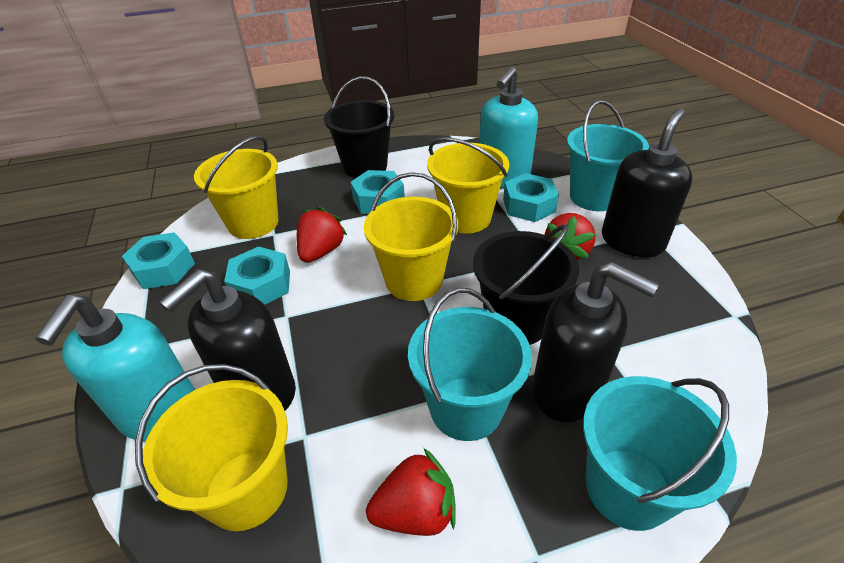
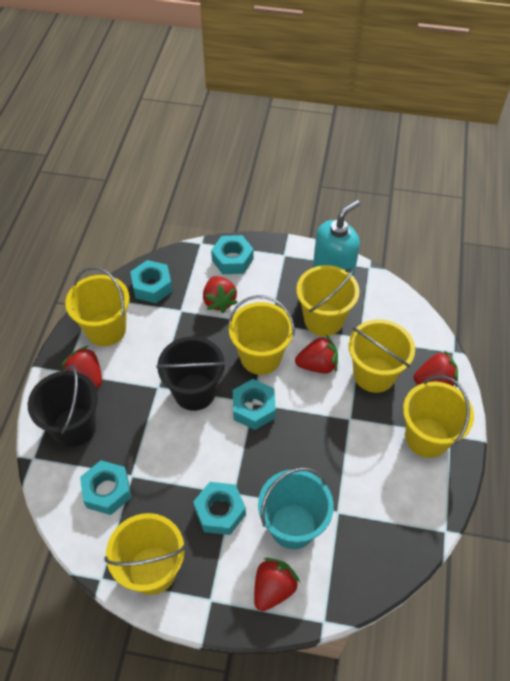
black soap dispenser: 3 -> 0
red strawberry: 3 -> 5
turquoise bucket: 3 -> 1
turquoise nut: 4 -> 5
turquoise soap dispenser: 2 -> 1
yellow bucket: 4 -> 6

